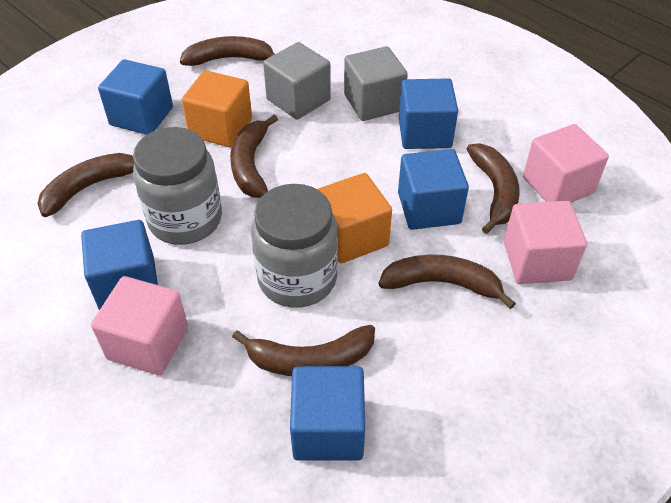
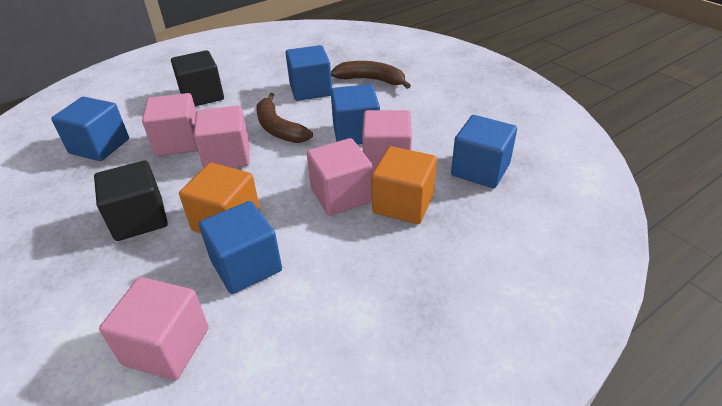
black cube: 0 -> 2
brown banana: 6 -> 2
grey cube: 2 -> 0
grey jar: 2 -> 0
pink cube: 3 -> 5

